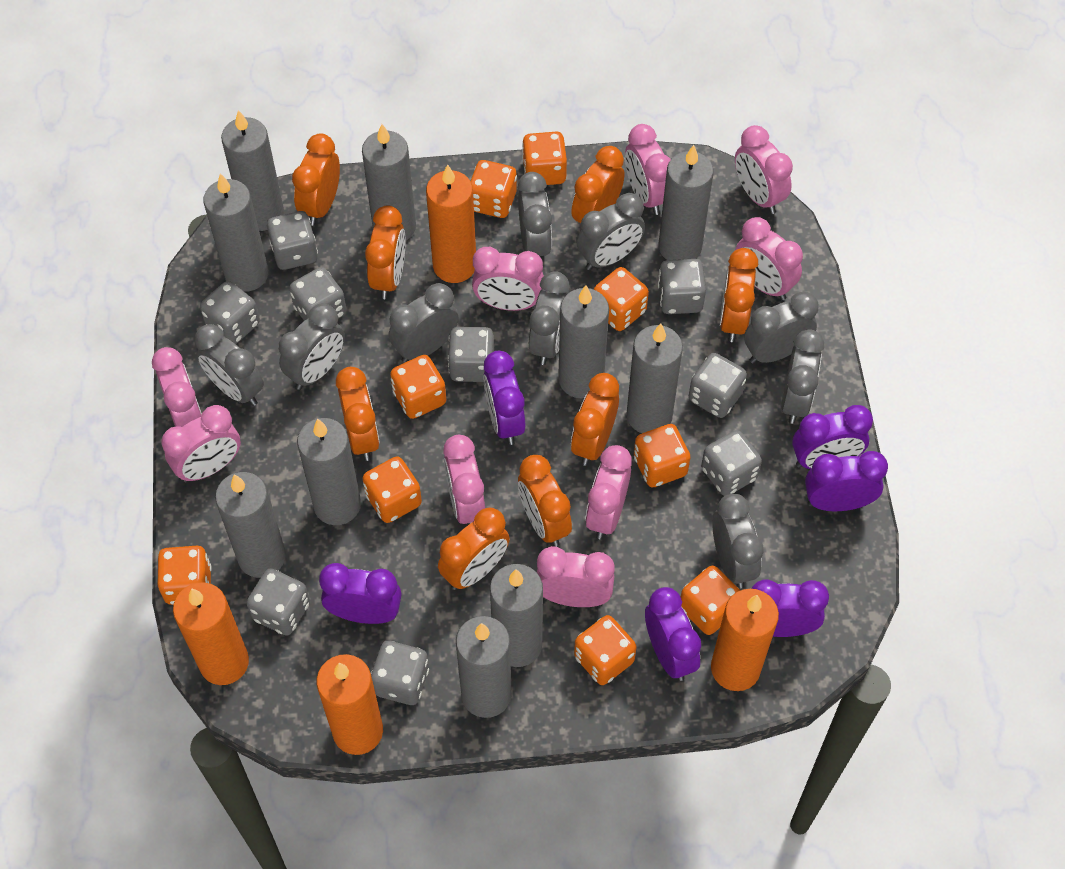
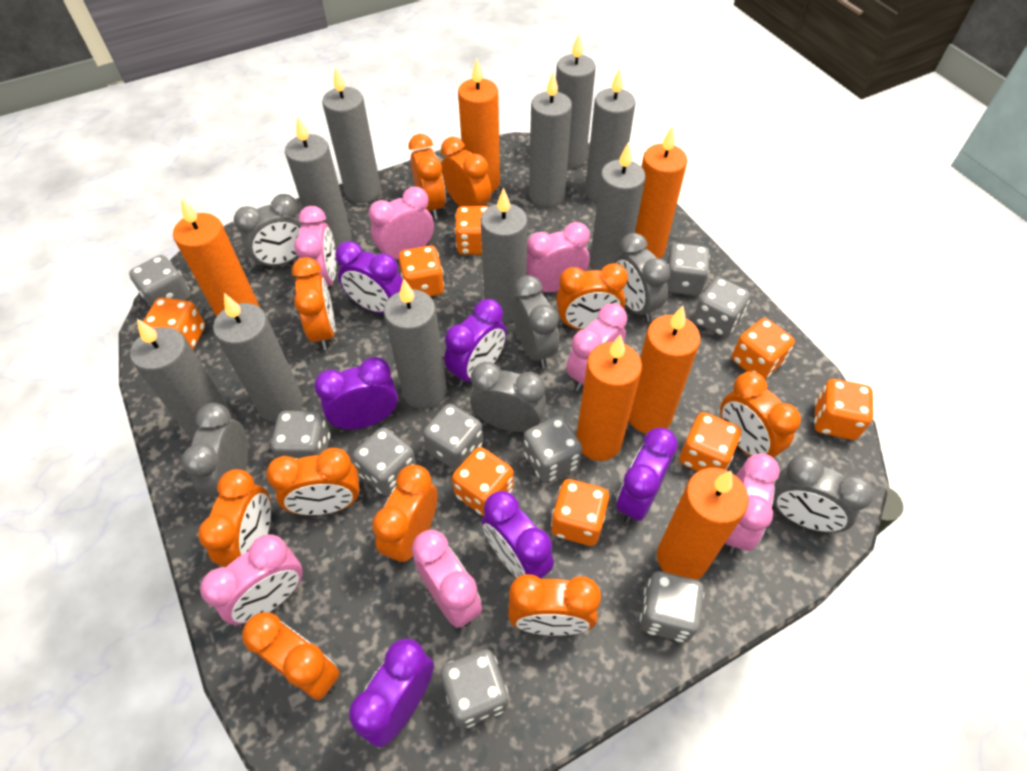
grey clock: 9 -> 6
orange candle: 4 -> 6
orange clock: 8 -> 10
orange dice: 9 -> 8
pink clock: 9 -> 7

